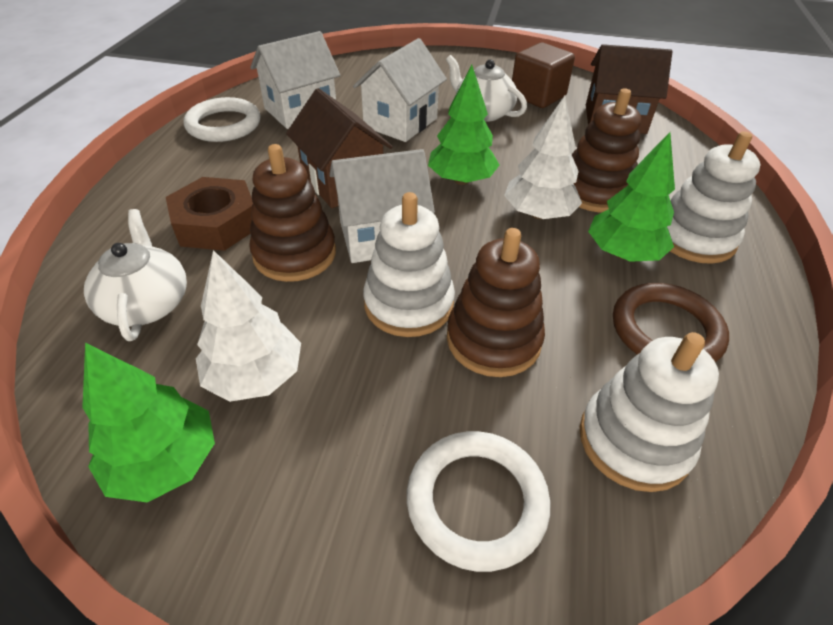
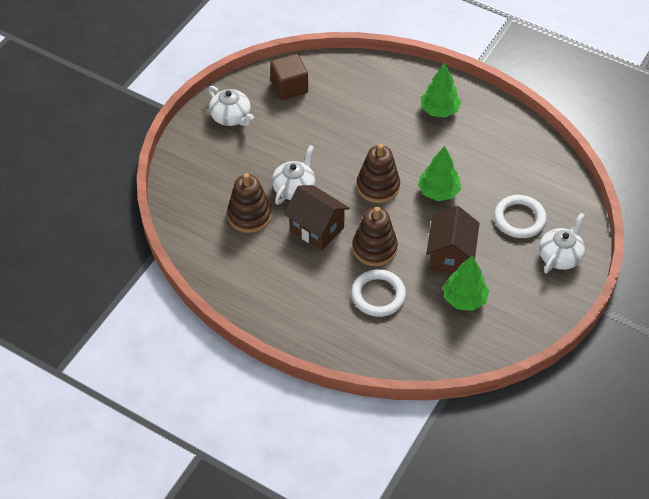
brown nut: 1 -> 0
brown ring: 1 -> 0
white house: 3 -> 0
white stacking toy: 3 -> 0
white teapot: 2 -> 3
white tree: 2 -> 0

